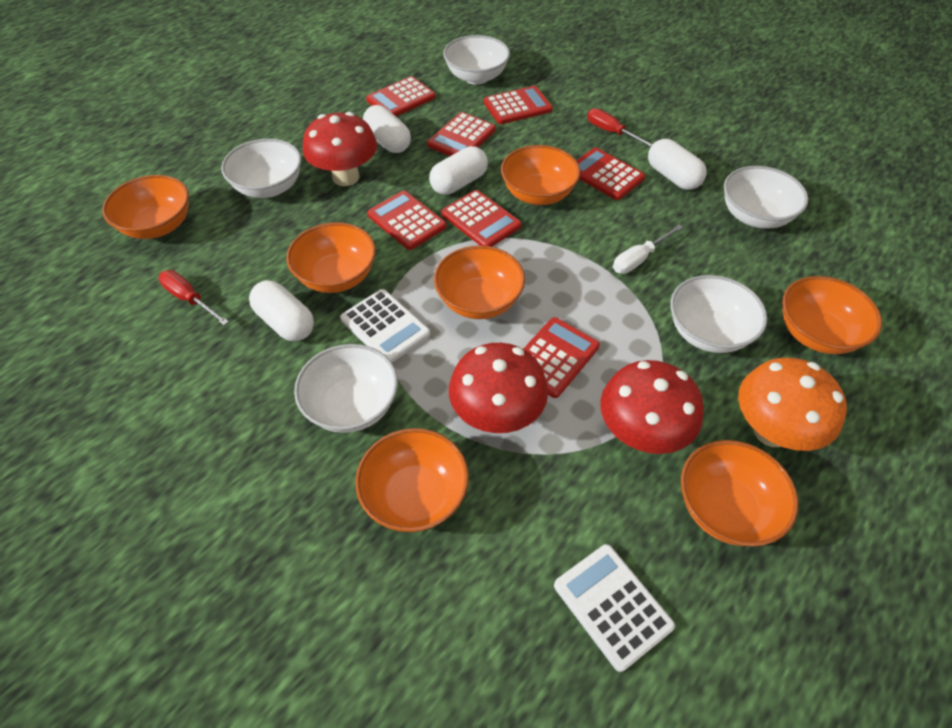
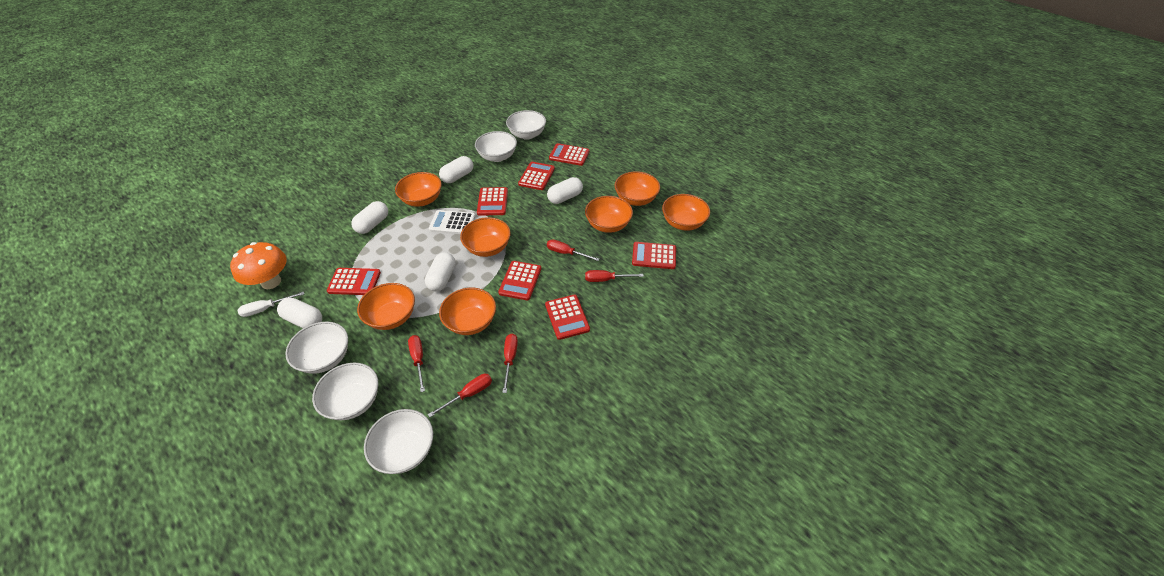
red mushroom: 3 -> 0
red screwdriver: 2 -> 5
white calculator: 2 -> 1
white capsule: 4 -> 5

